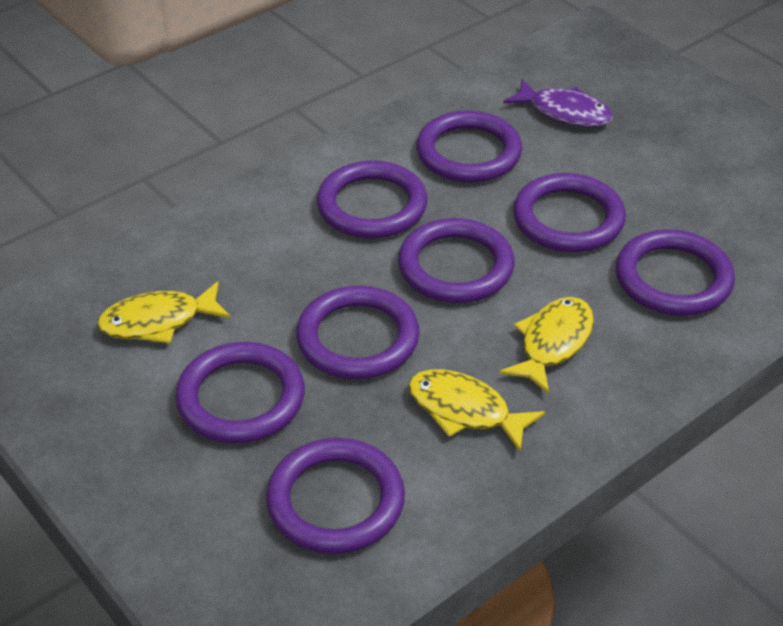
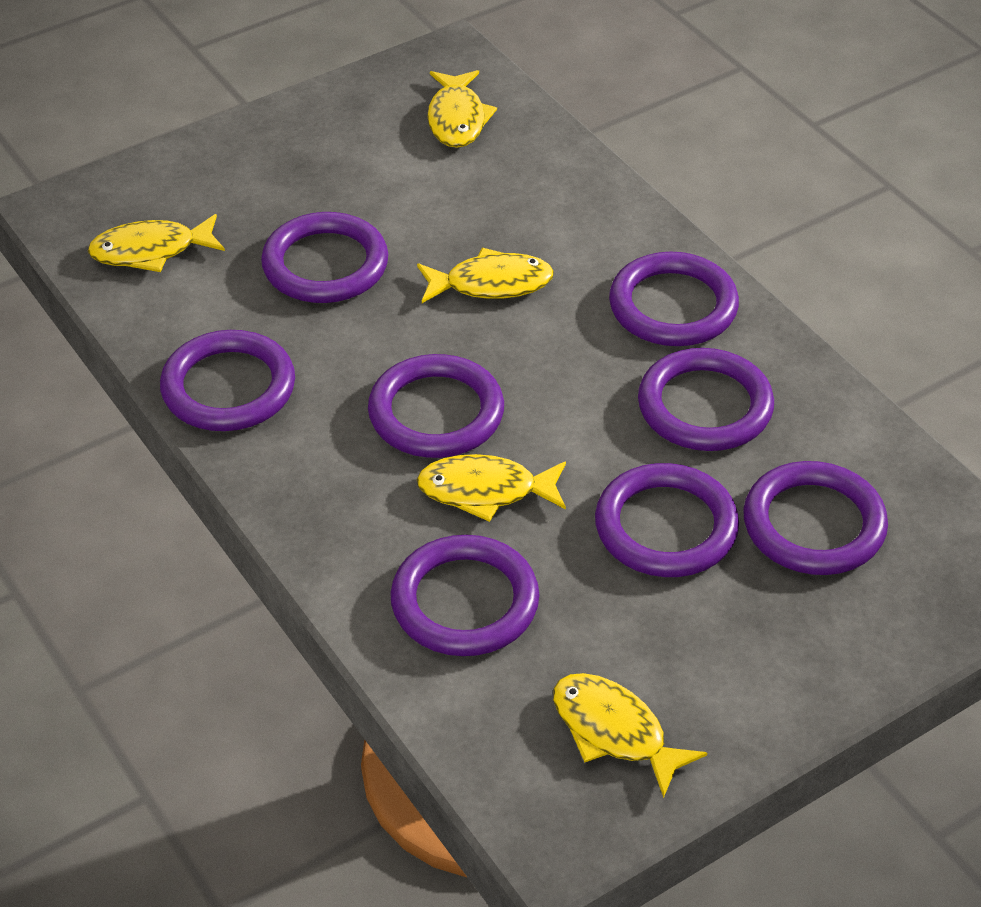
purple fish: 1 -> 0
yellow fish: 3 -> 5

